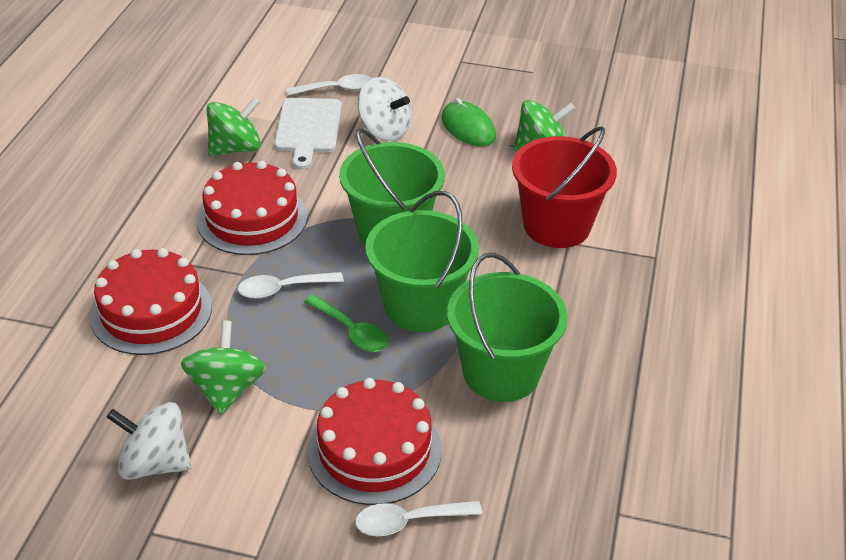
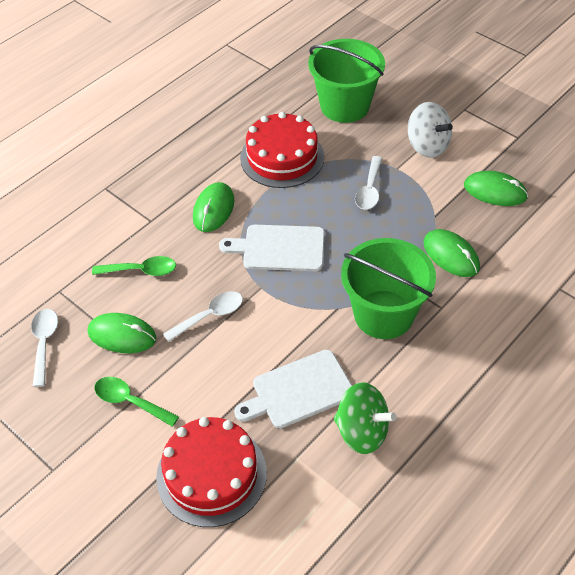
green bucket: 3 -> 2
green mouse: 1 -> 4
green spinning top: 3 -> 1
green spoon: 1 -> 2
red bucket: 1 -> 0
red cake: 3 -> 2
white cutting board: 1 -> 2
white spinning top: 2 -> 1

